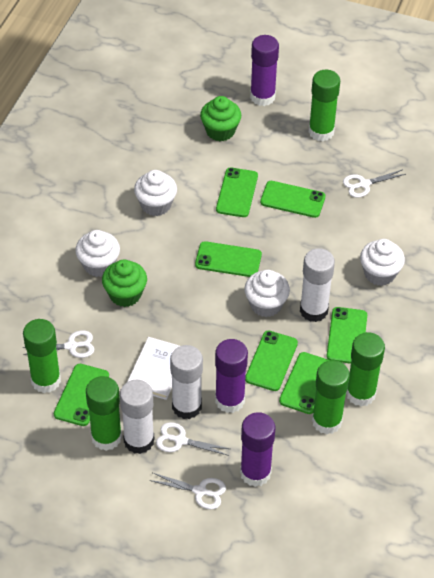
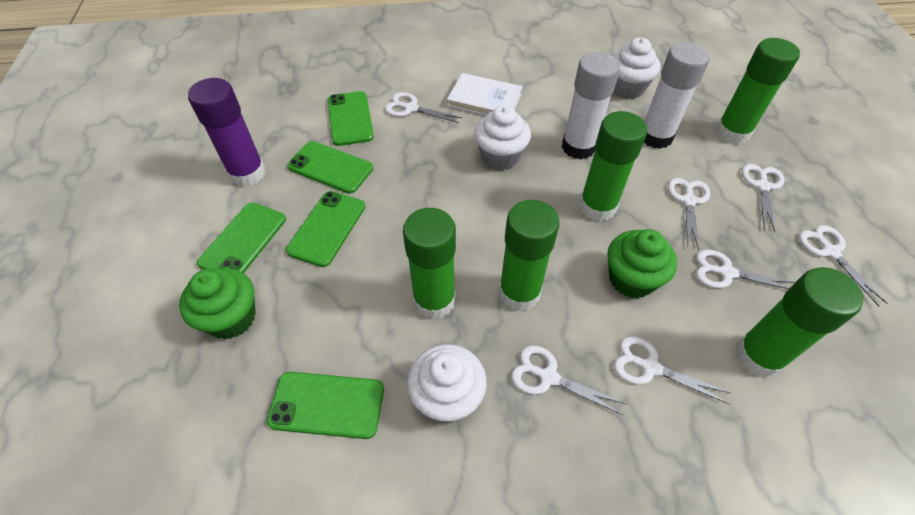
green phone: 7 -> 5
purple glue stick: 3 -> 1
white cupcake: 4 -> 3
white glue stick: 3 -> 2
white scissors: 4 -> 7

